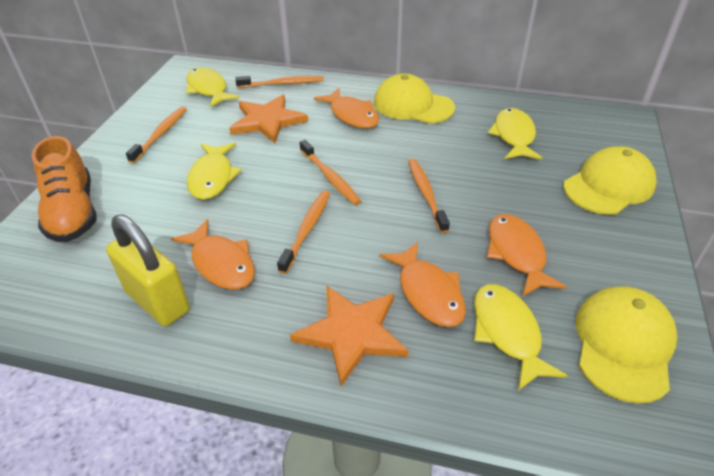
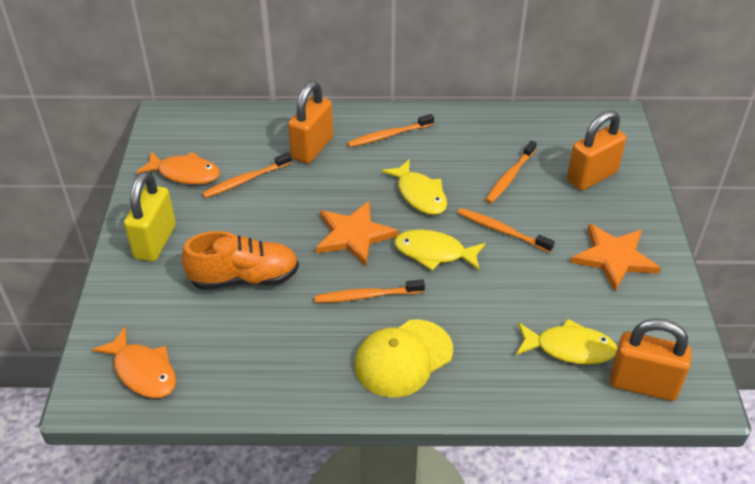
orange fish: 4 -> 2
orange padlock: 0 -> 3
yellow cap: 3 -> 1
yellow fish: 4 -> 3

